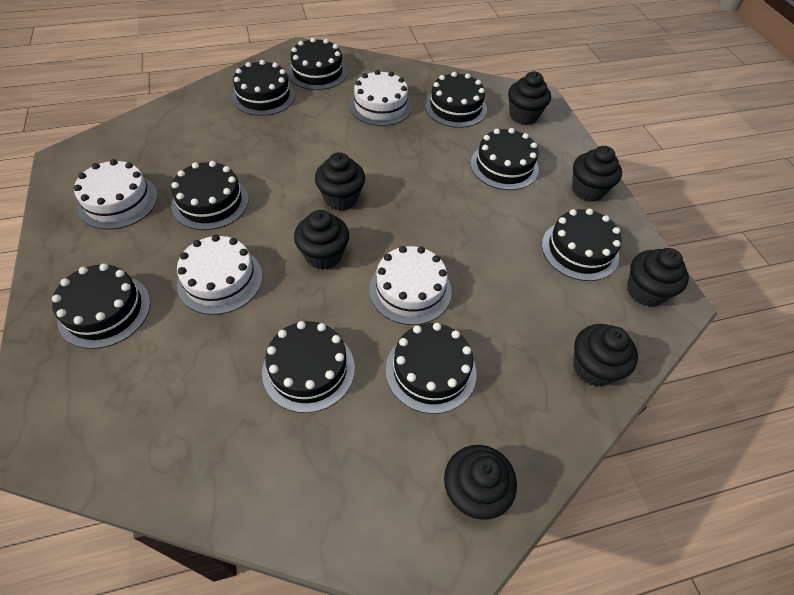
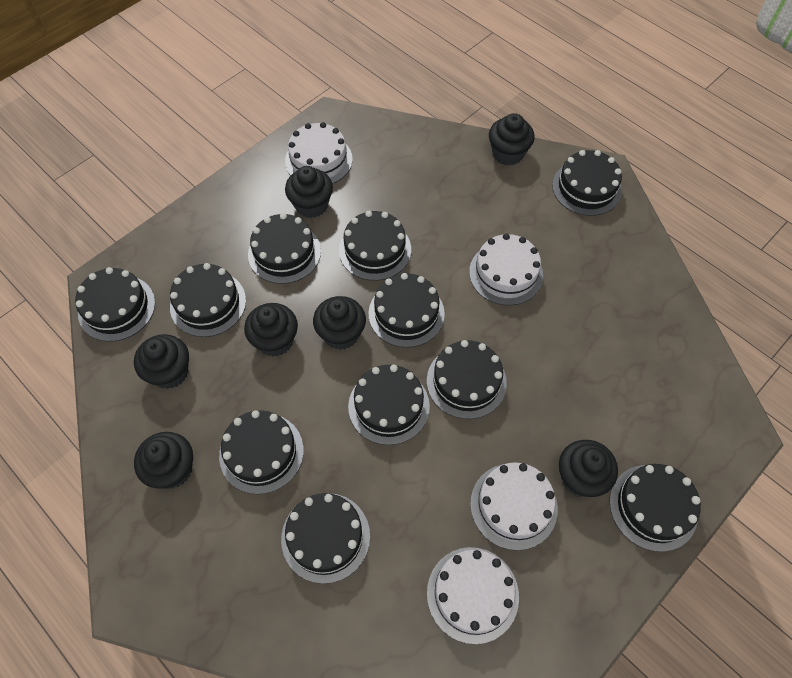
black cake: 9 -> 11

